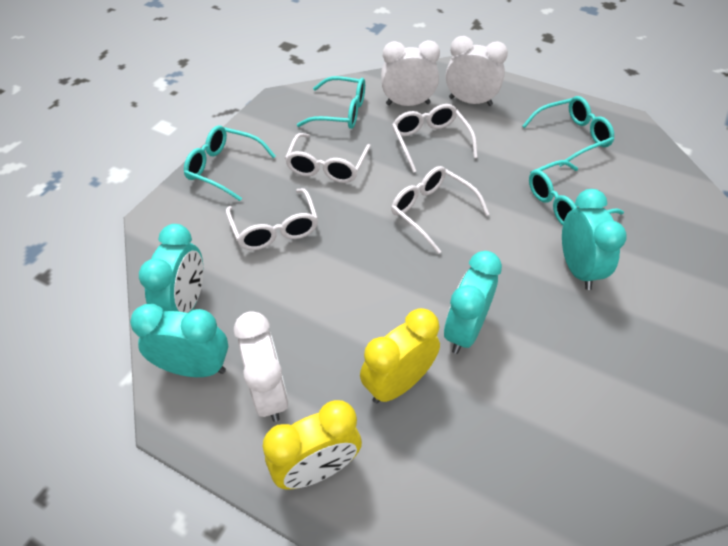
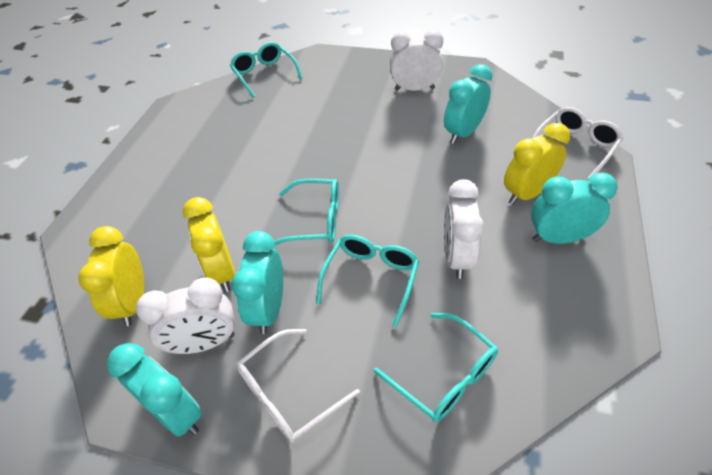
white glasses: 4 -> 2
yellow clock: 2 -> 3

